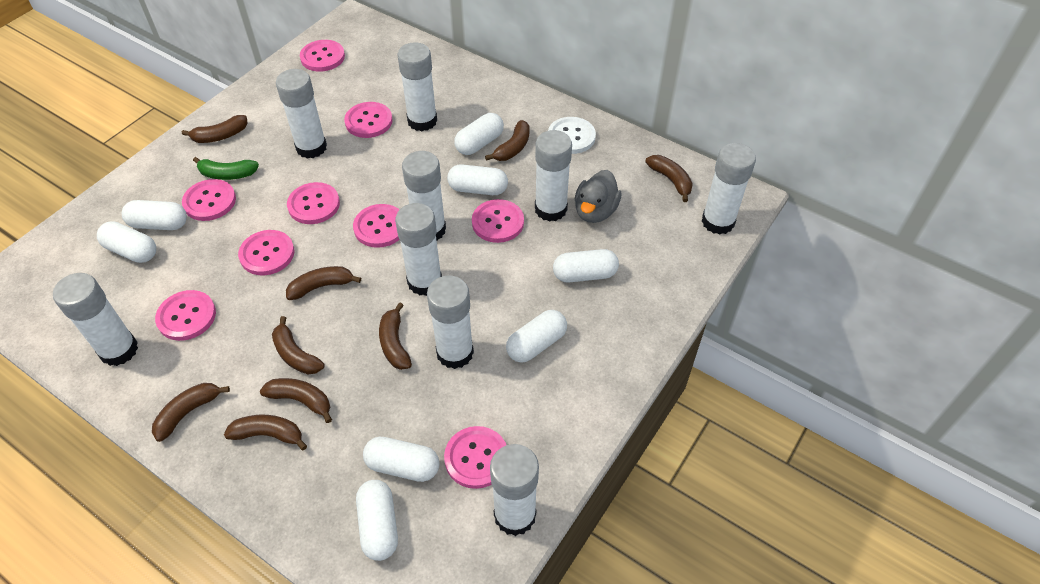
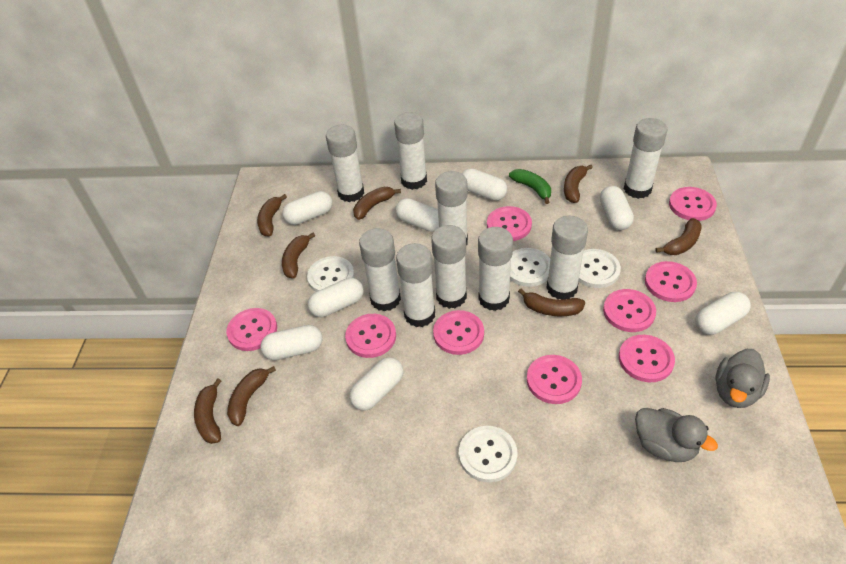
brown banana: 9 -> 8
grey duck: 1 -> 2
white button: 1 -> 4

